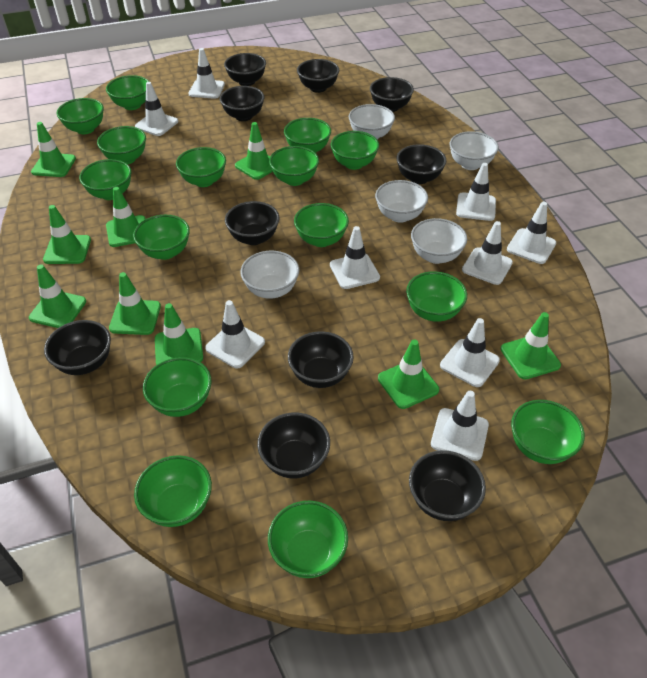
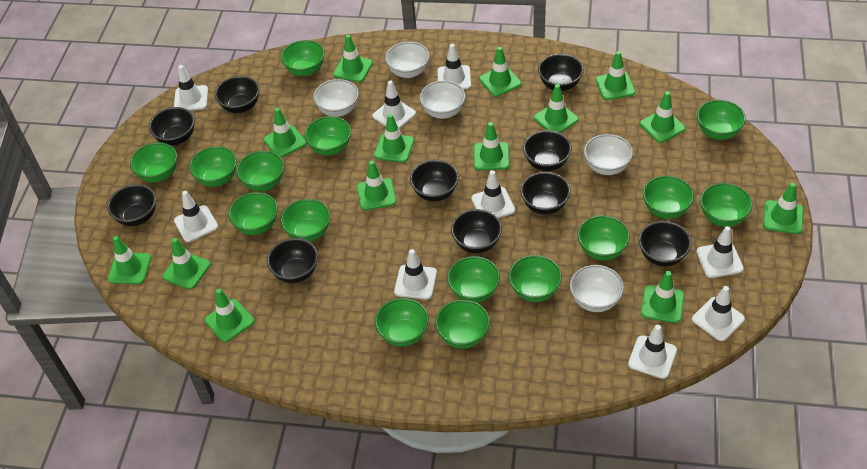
green traffic cone: 9 -> 14

